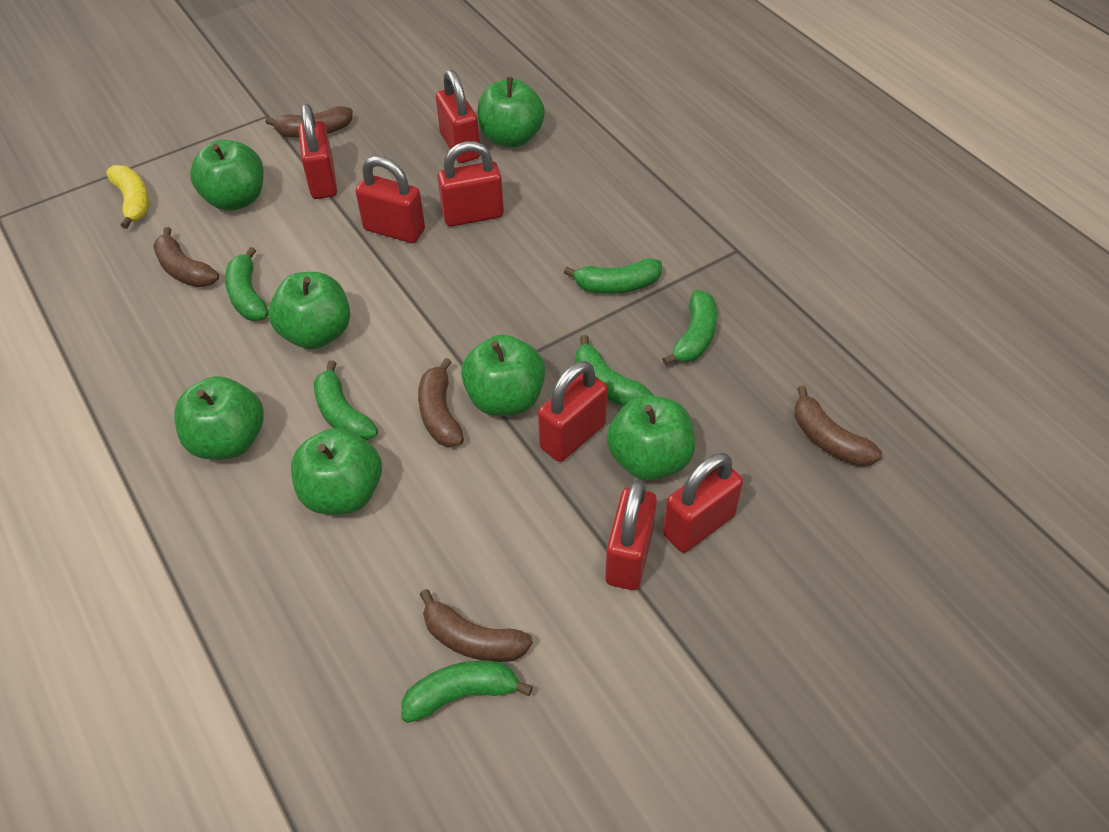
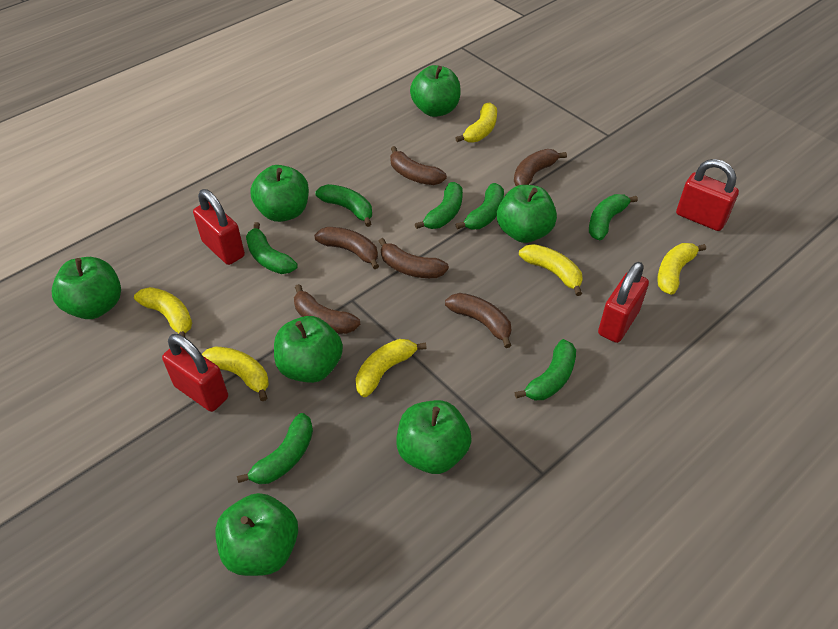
brown banana: 5 -> 6
green banana: 6 -> 7
red padlock: 7 -> 4
yellow banana: 1 -> 6

